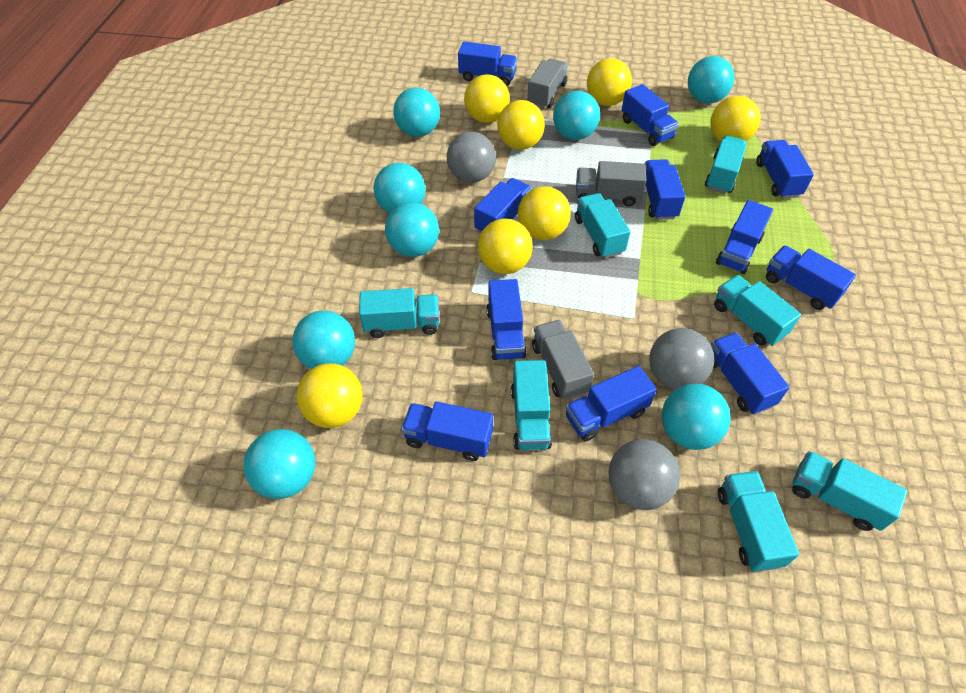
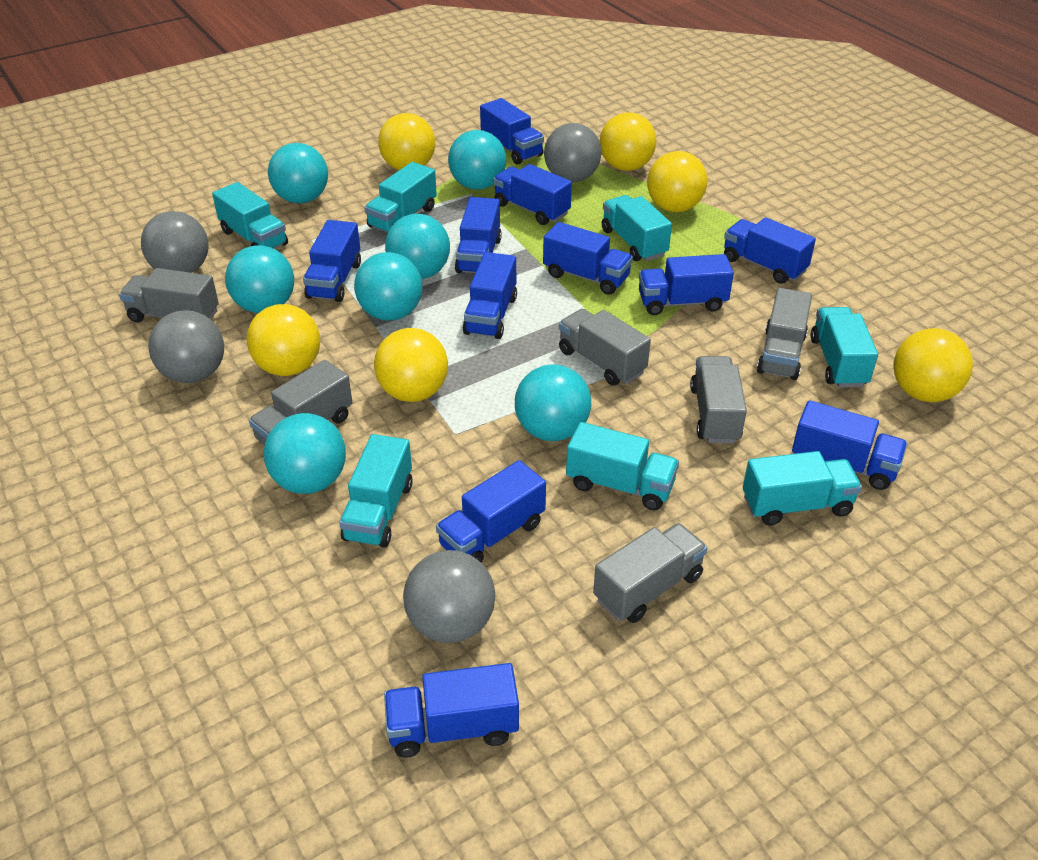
grey ball: 3 -> 4
grey truck: 3 -> 6
turquoise ball: 8 -> 7
yellow ball: 7 -> 6

